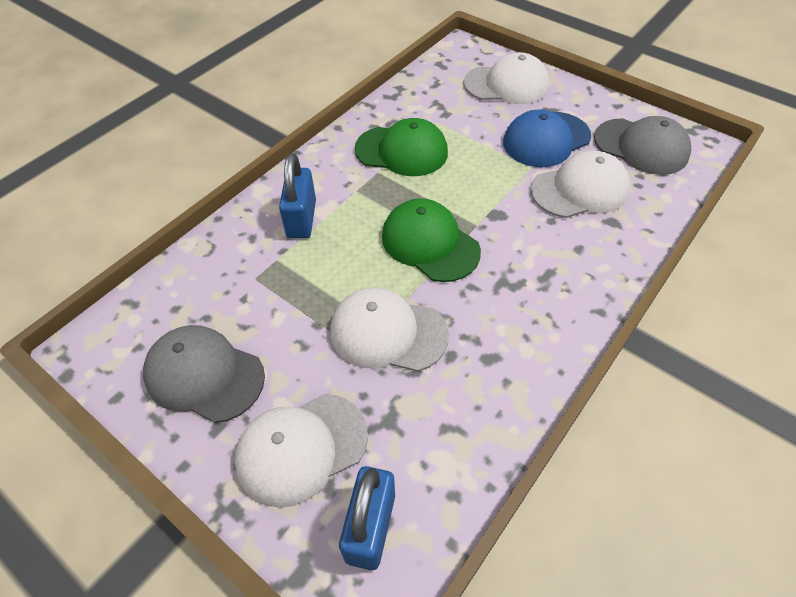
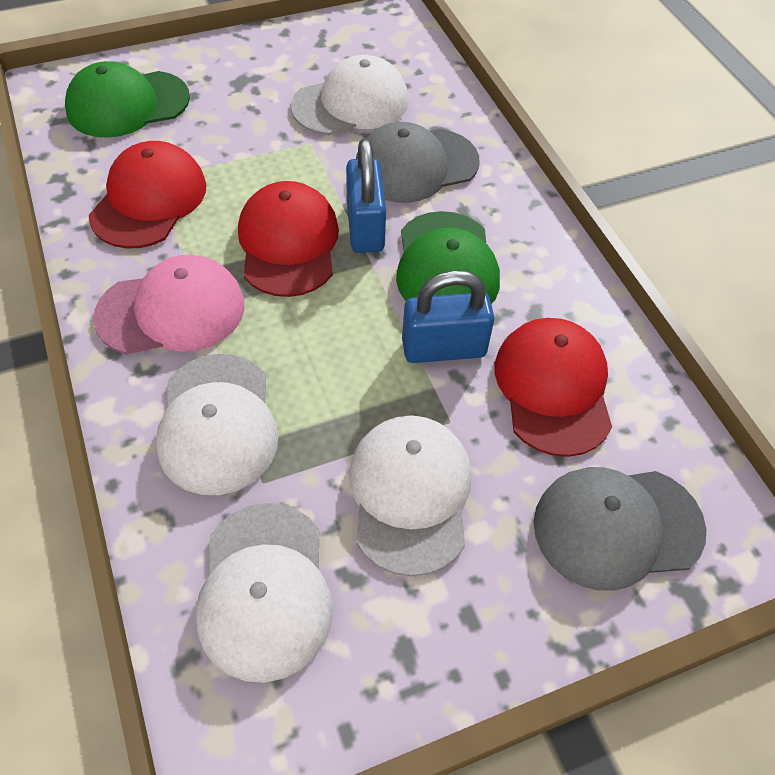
blue cap: 1 -> 0
pink cap: 0 -> 1
red cap: 0 -> 3

